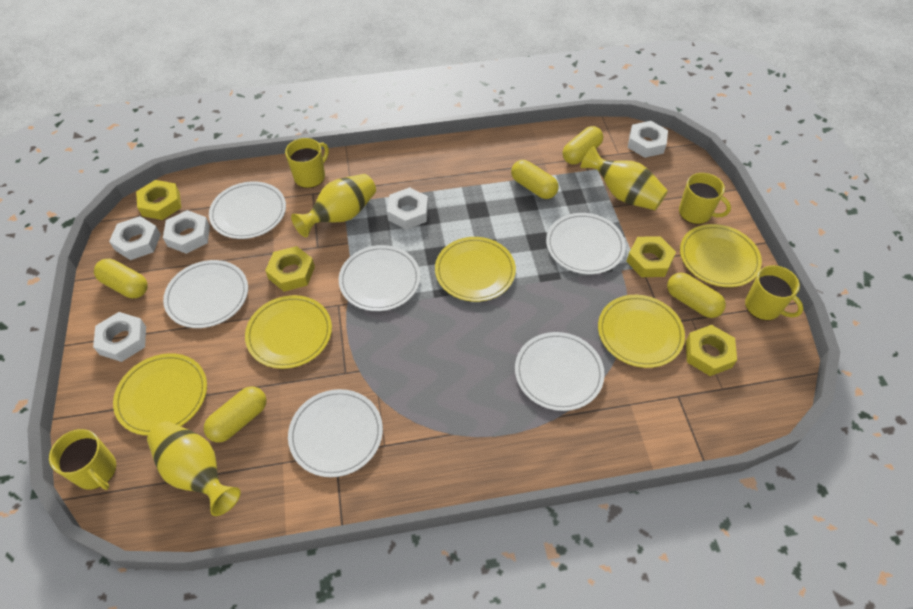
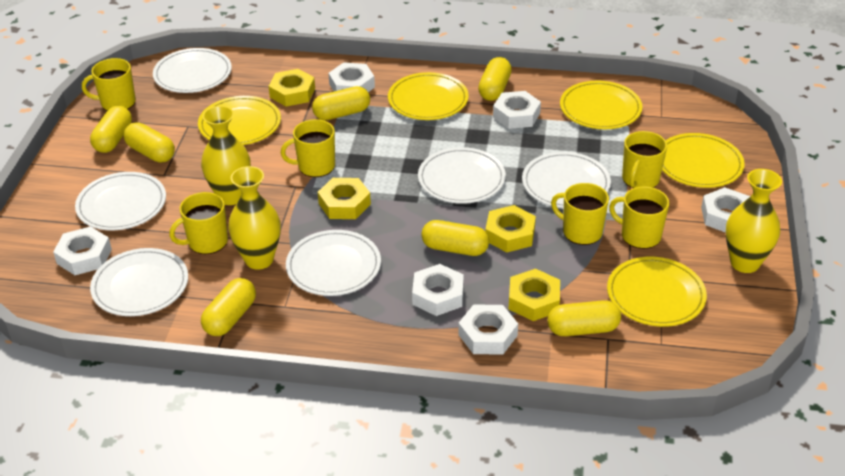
white nut: 5 -> 6
yellow capsule: 5 -> 7
yellow mug: 4 -> 6

